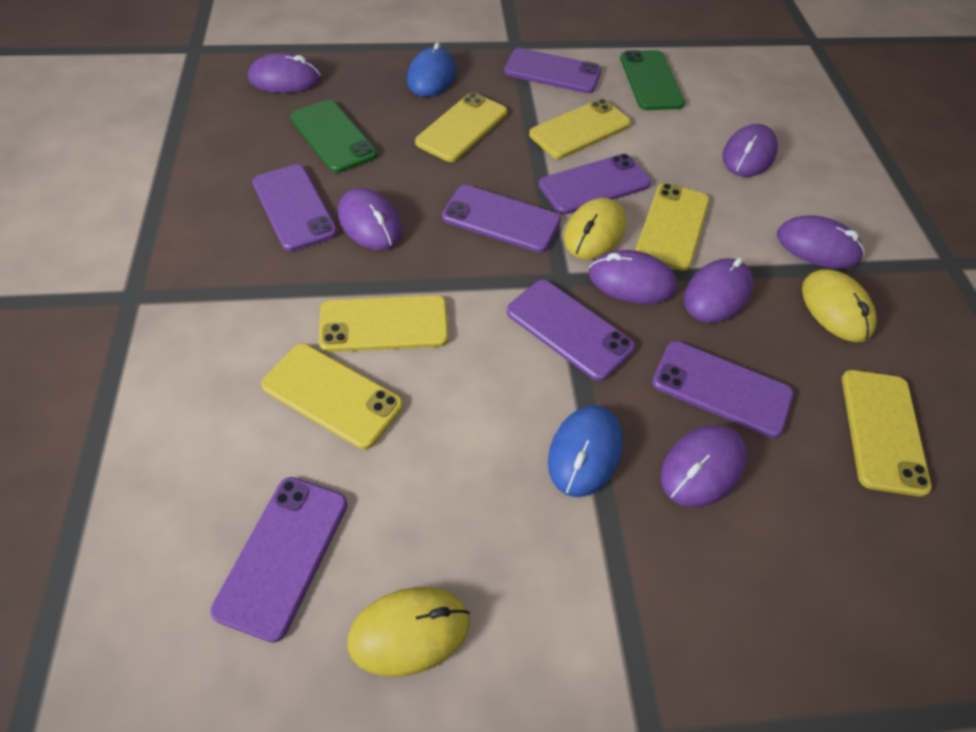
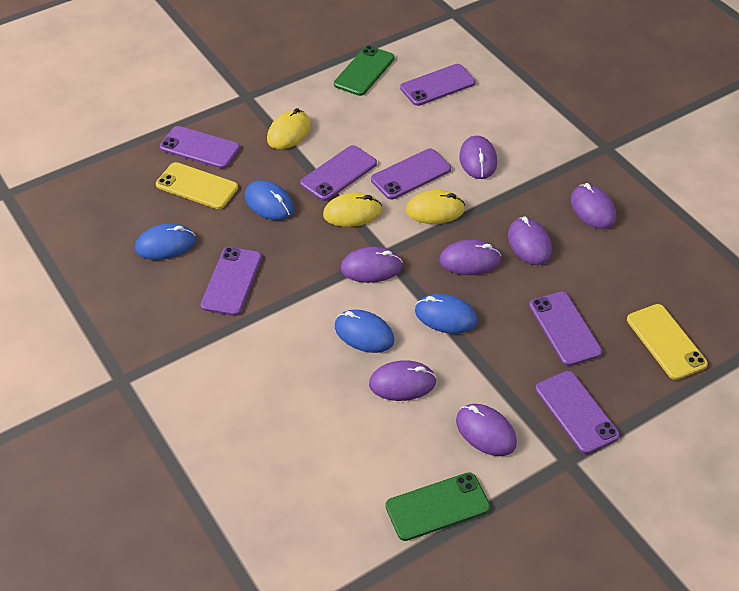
blue mouse: 2 -> 4
yellow phone: 6 -> 2

